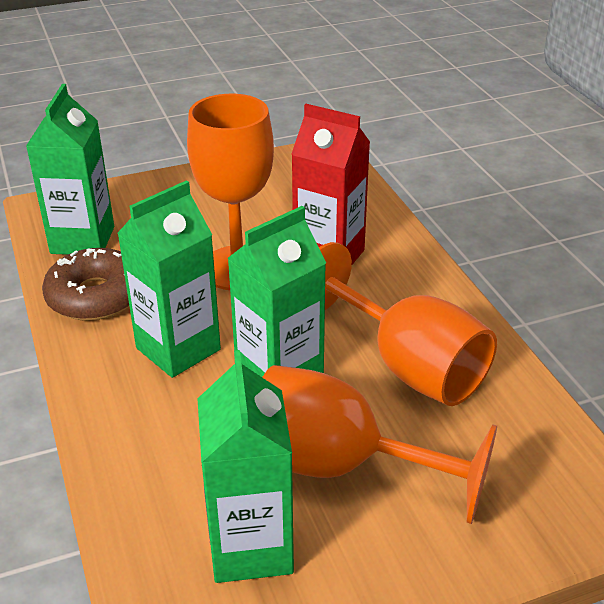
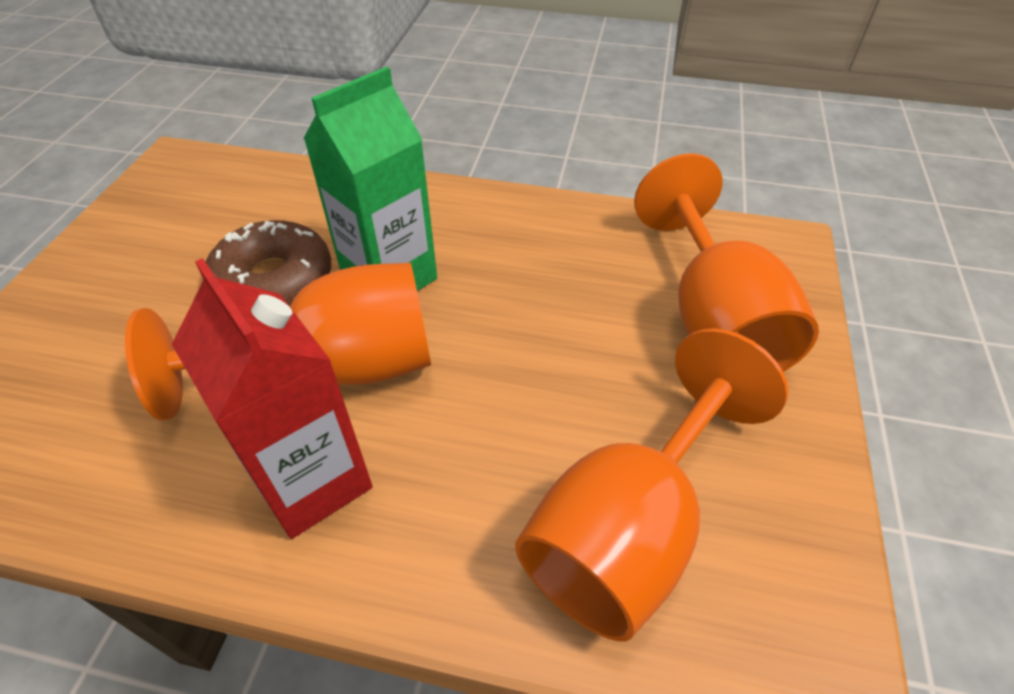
green carton: 4 -> 1

